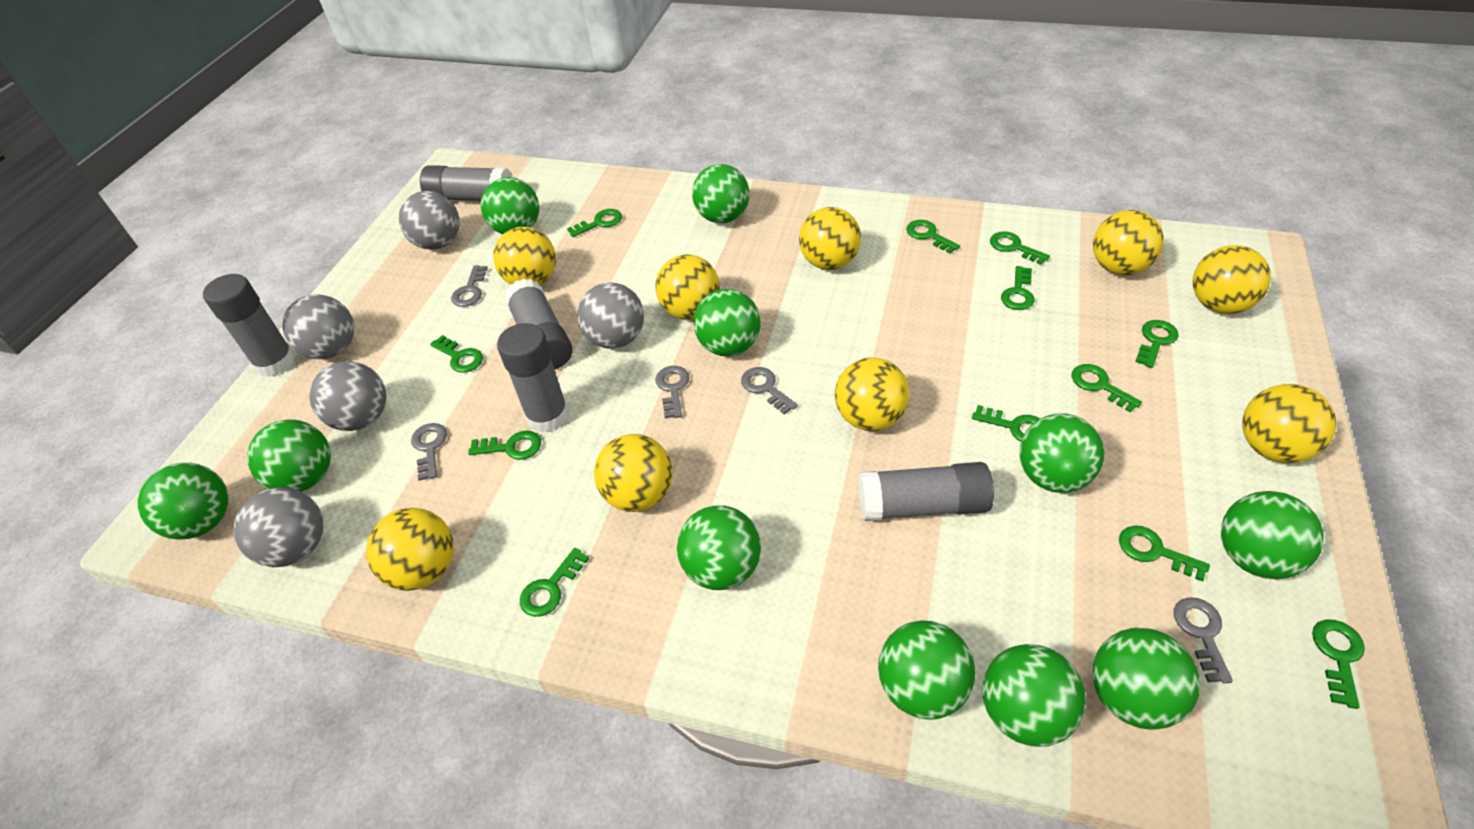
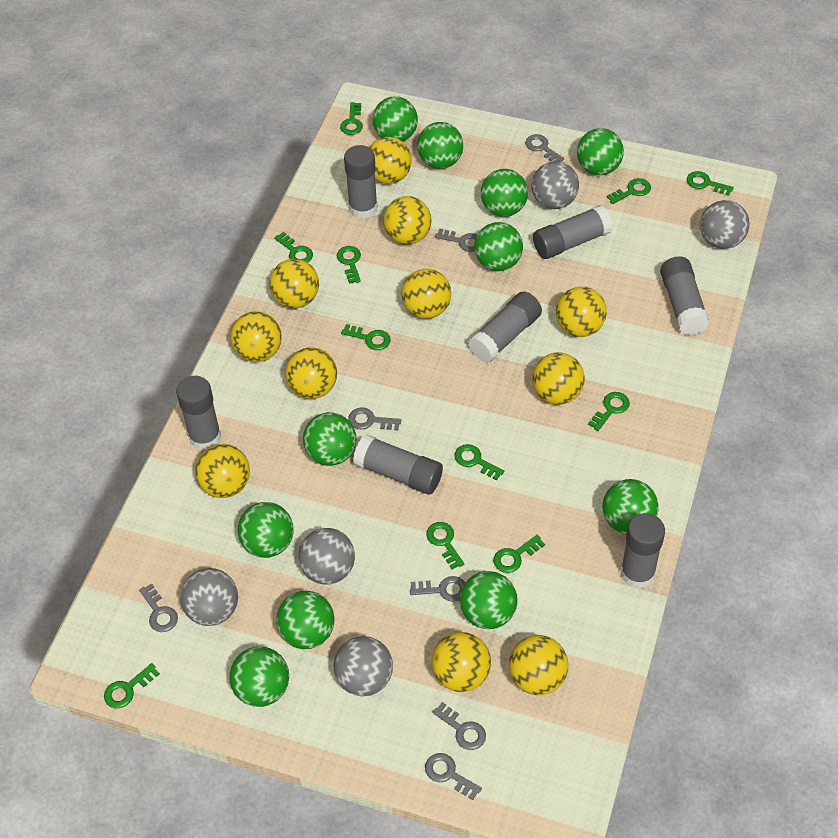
green key: 12 -> 11
grey glue stick: 5 -> 7
grey key: 5 -> 7
yellow ball: 9 -> 11

